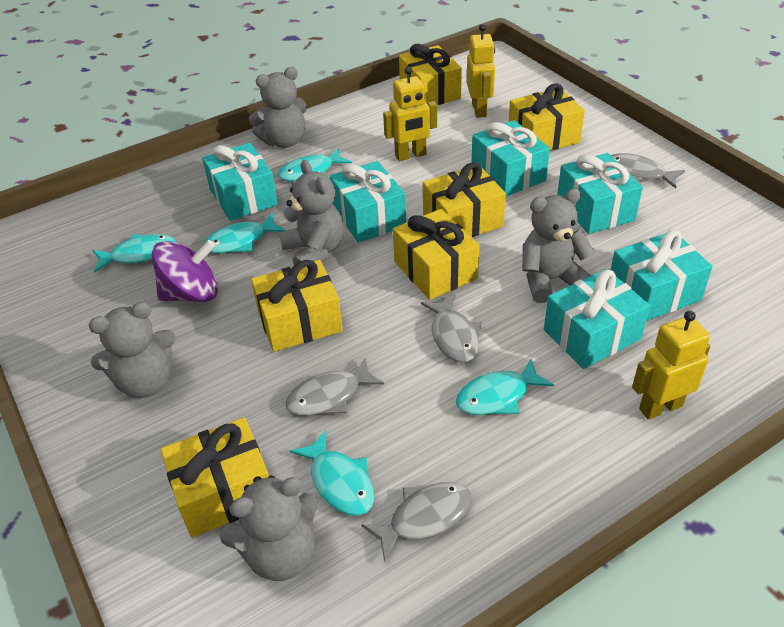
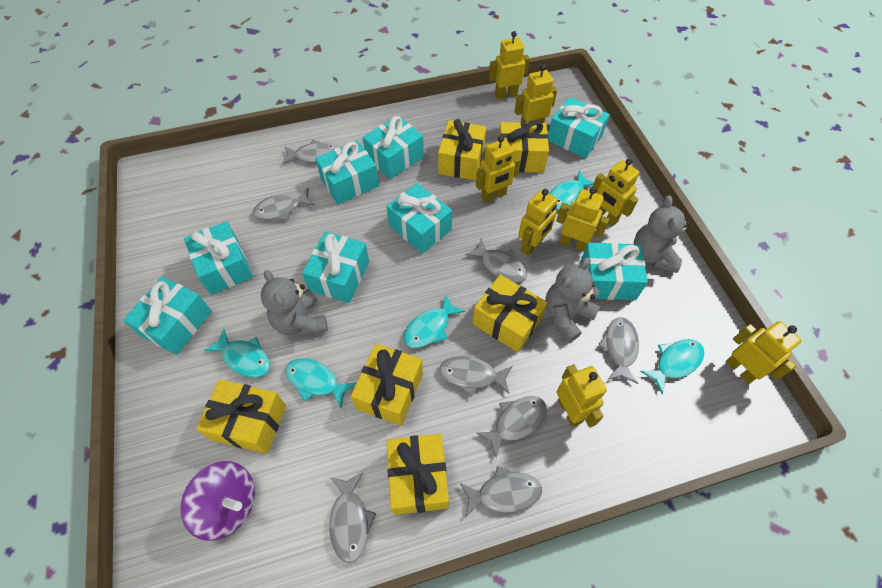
grey fish: 4 -> 8
grey teddy bear: 5 -> 3
turquoise gift: 6 -> 8
yellow robot: 3 -> 8

